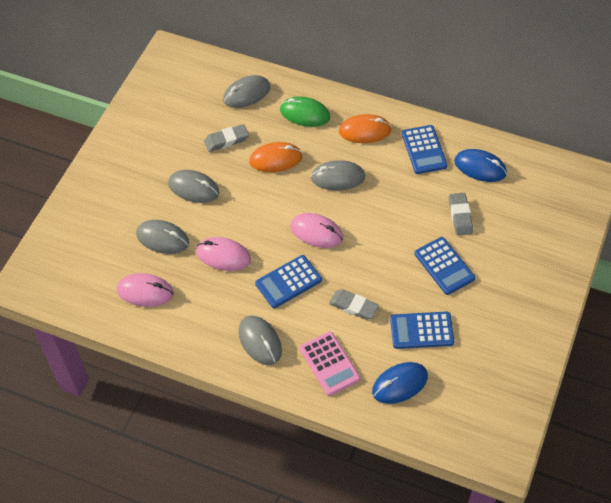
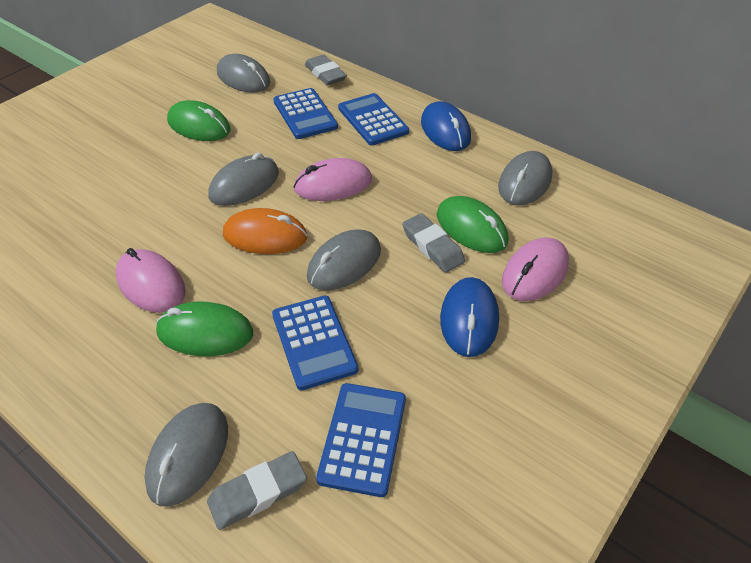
green mouse: 1 -> 3
orange mouse: 2 -> 1
pink calculator: 1 -> 0

